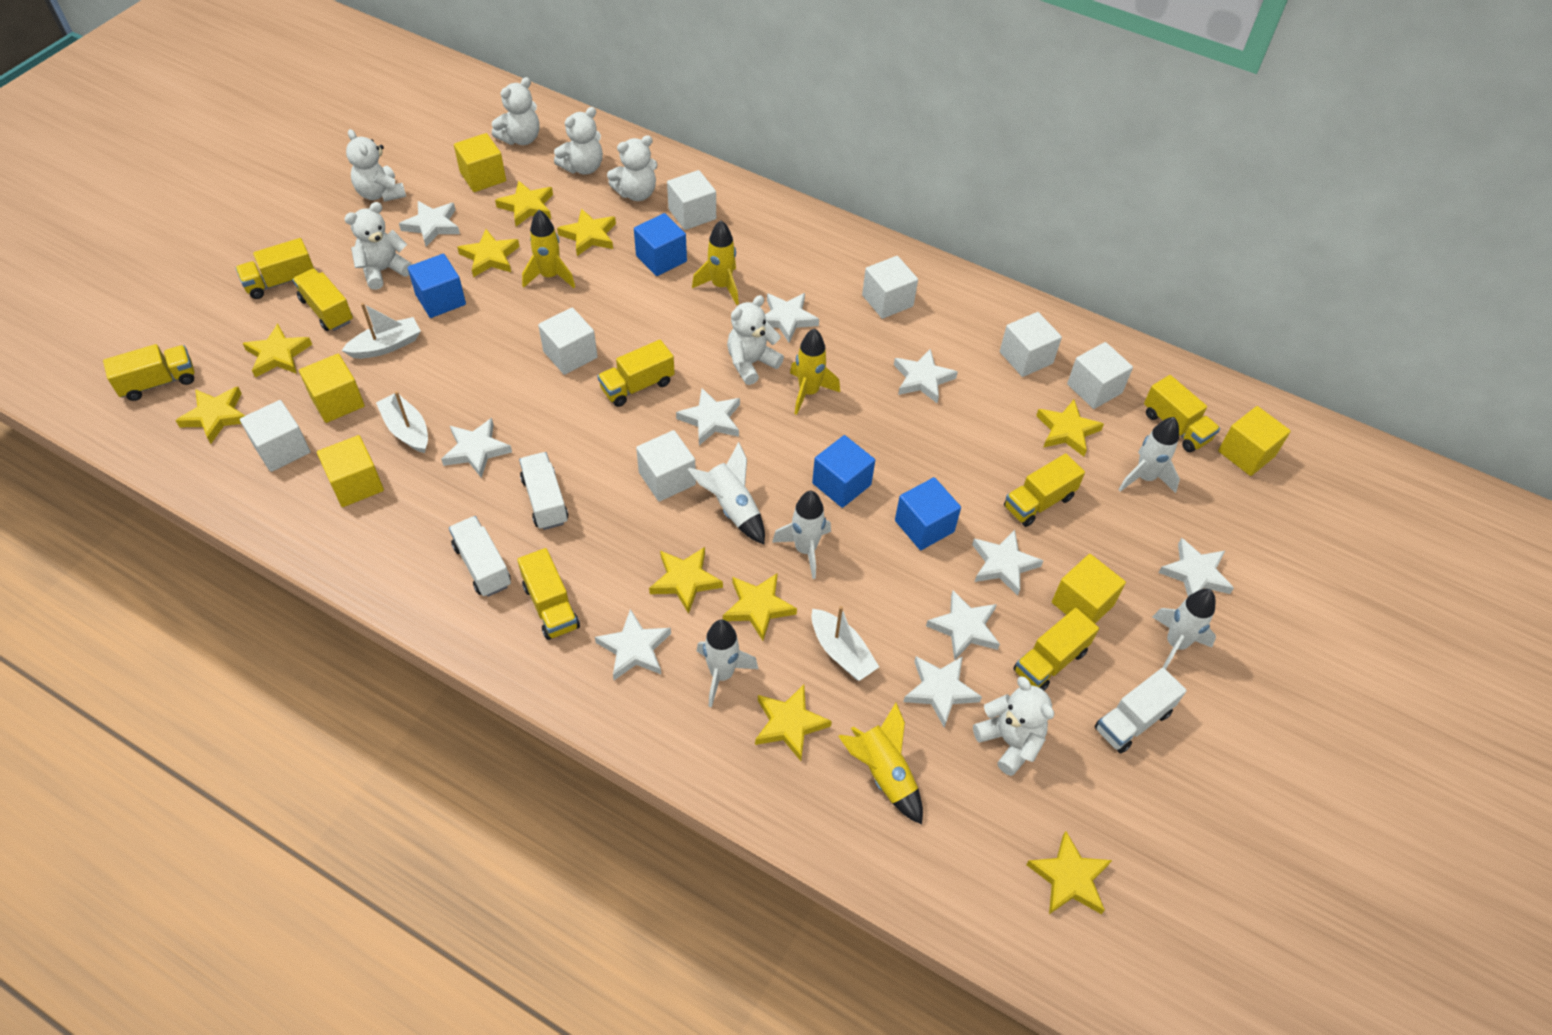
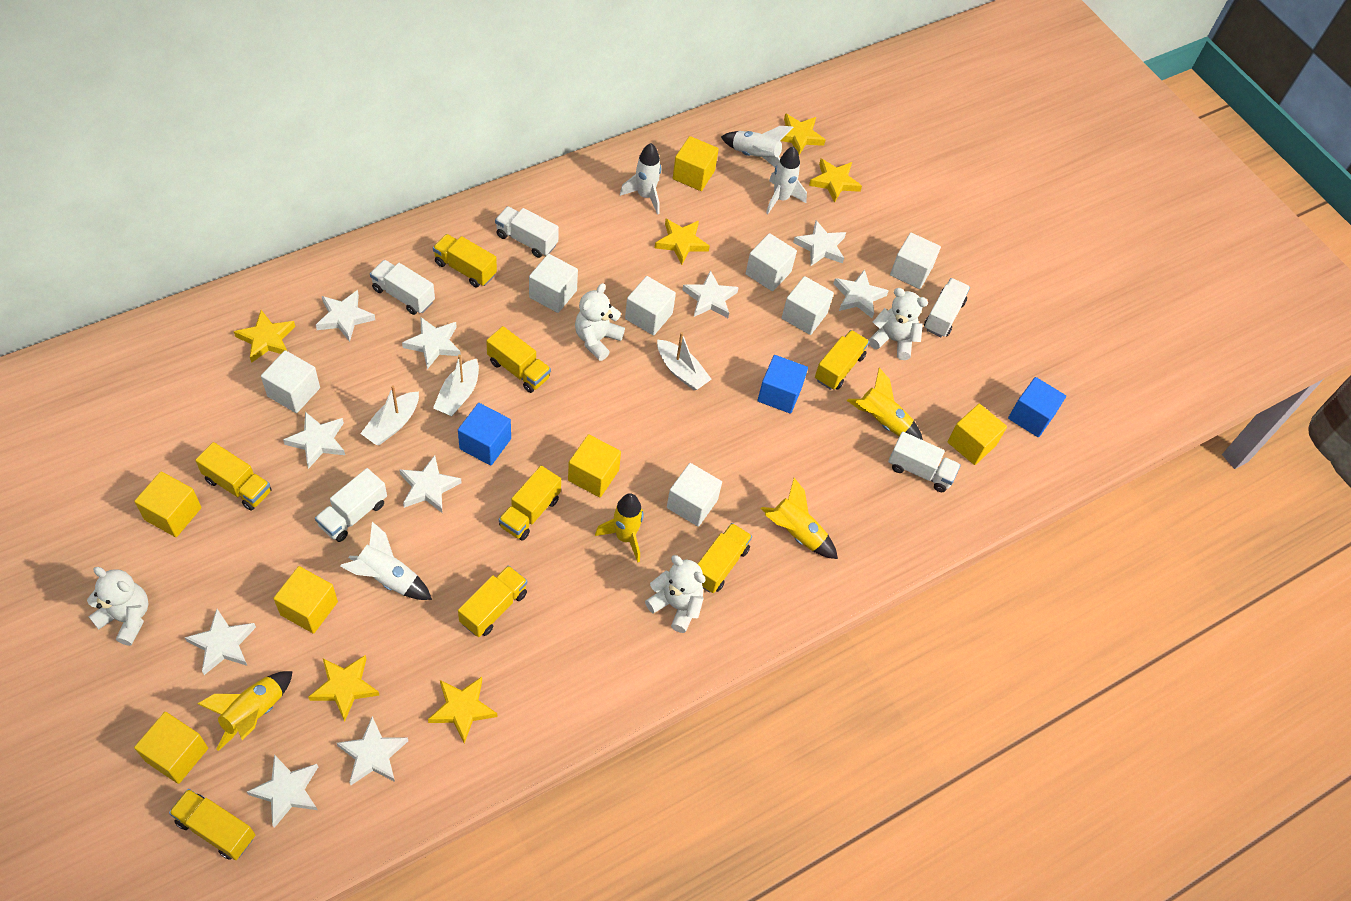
blue cube: 4 -> 3
white rocket: 5 -> 4
white teddy bear: 7 -> 4
white truck: 3 -> 5
yellow cube: 5 -> 6
yellow star: 10 -> 6

